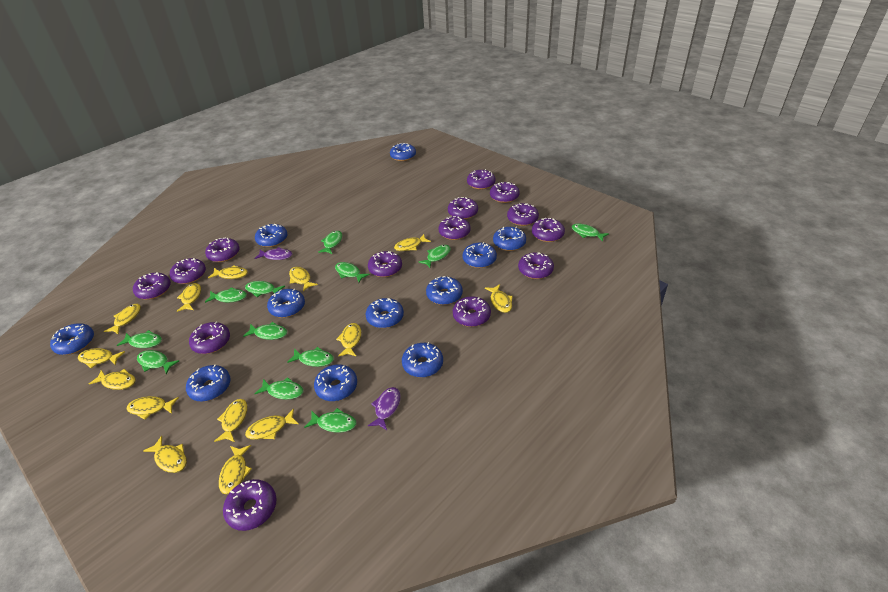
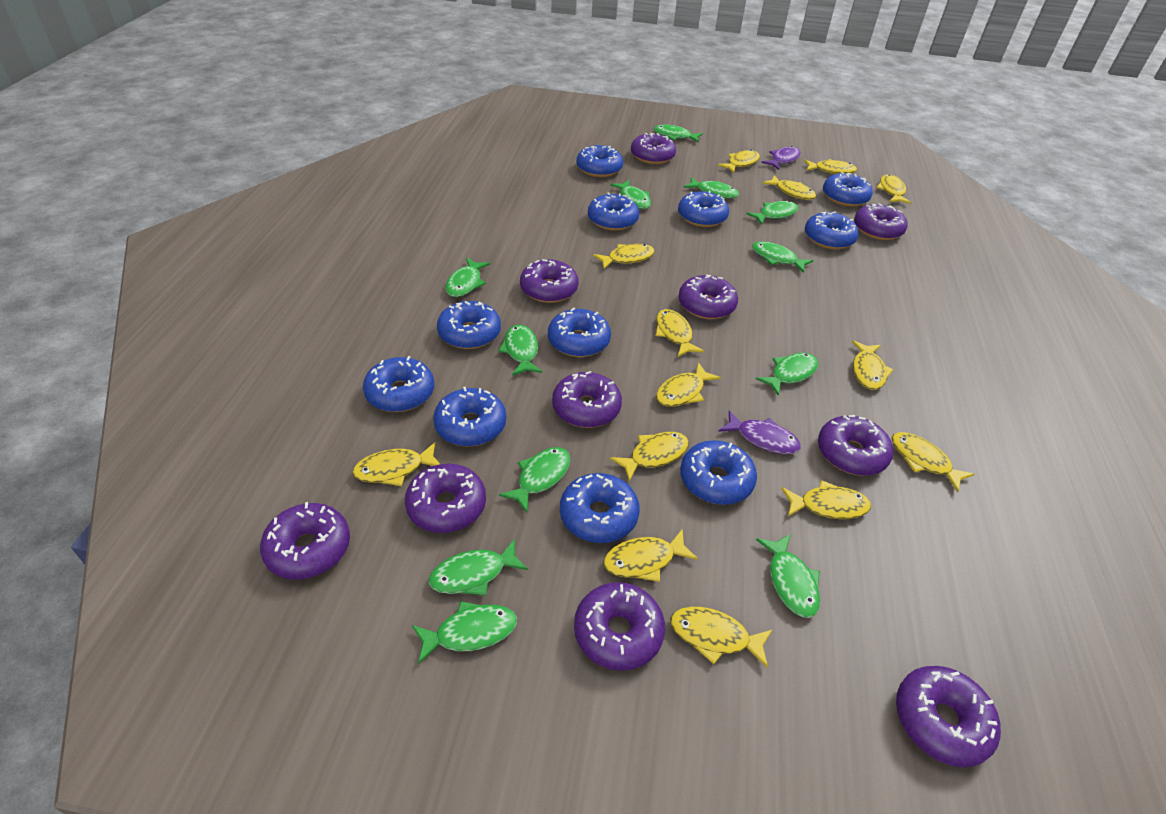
purple donut: 14 -> 10

